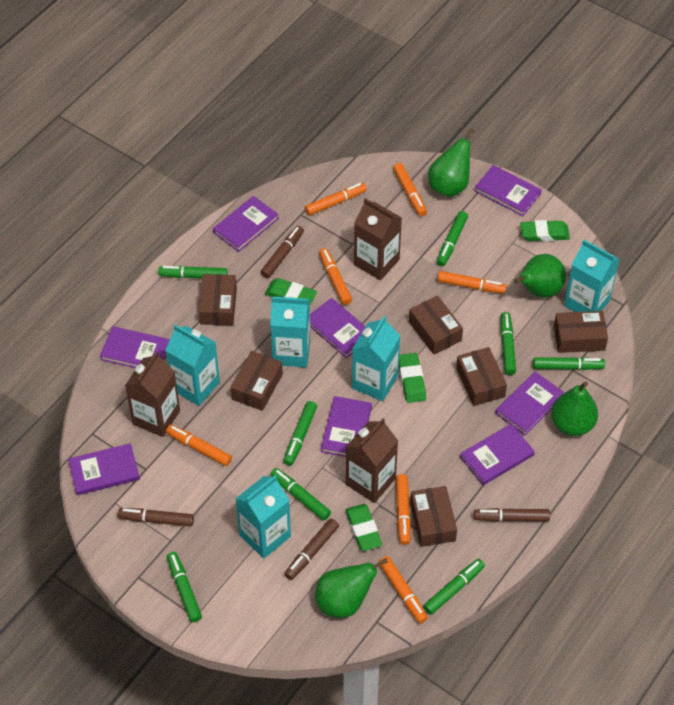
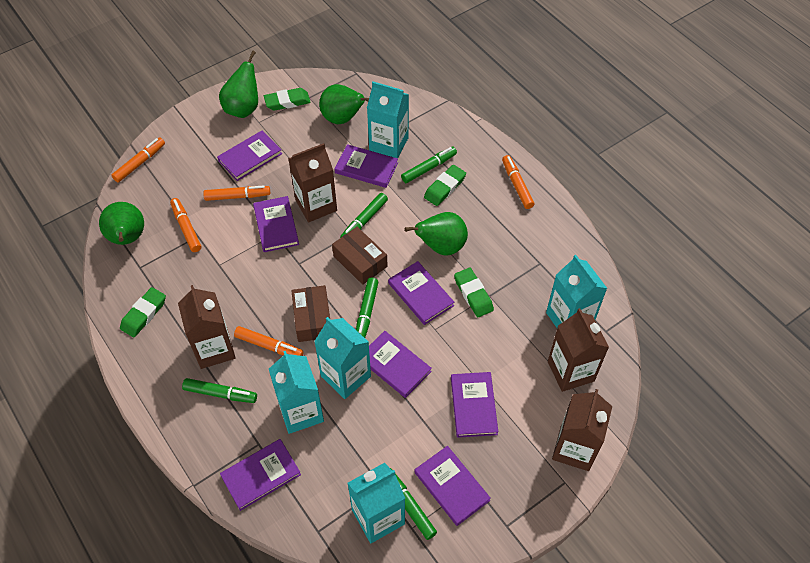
brown box: 6 -> 2
brown carton: 3 -> 4
brown marker: 4 -> 0
green marker: 8 -> 5
orange marker: 7 -> 5

